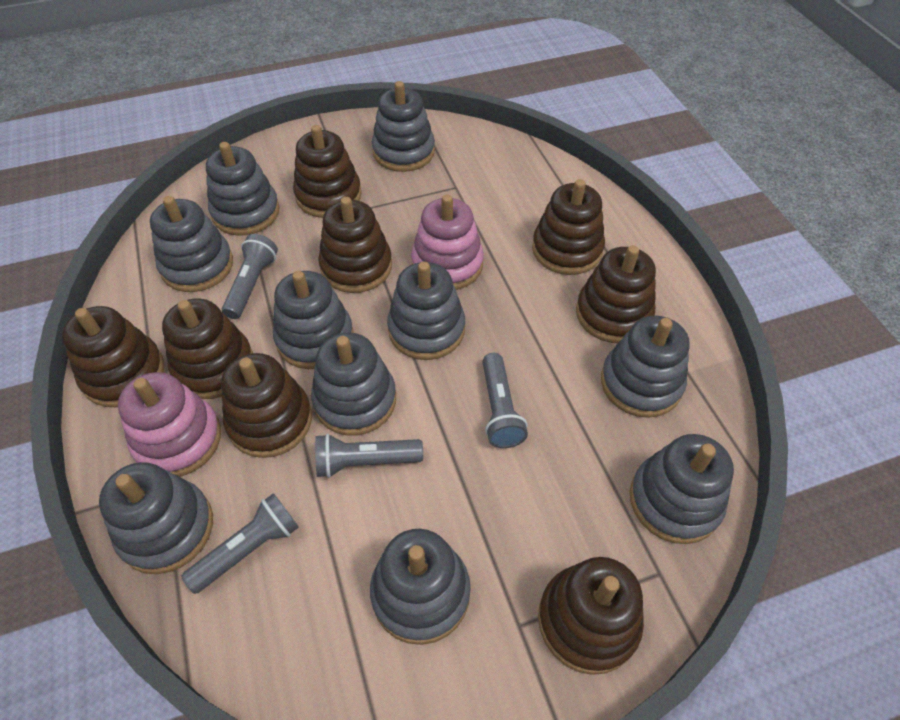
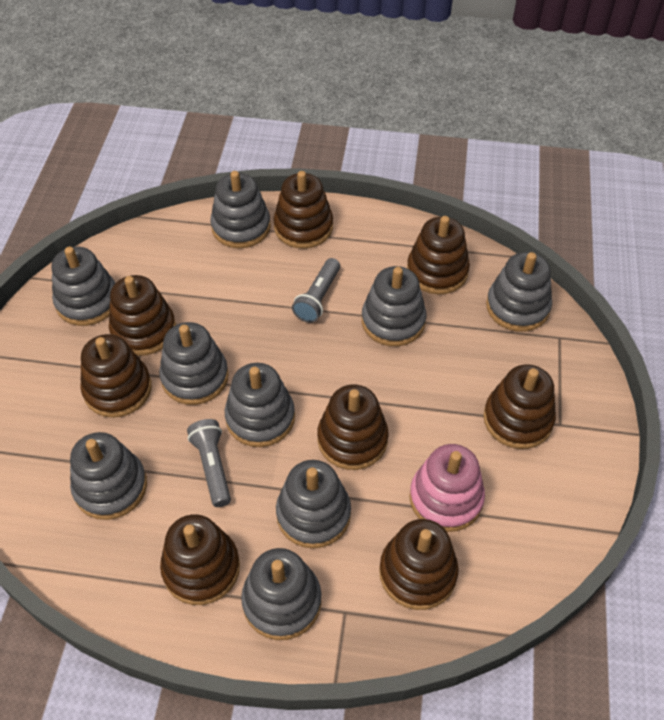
grey flashlight: 4 -> 2
grey stacking toy: 10 -> 9
pink stacking toy: 2 -> 1

